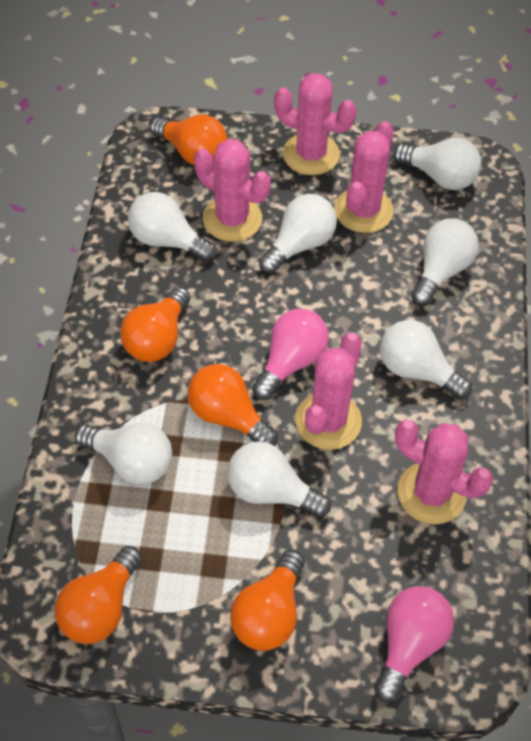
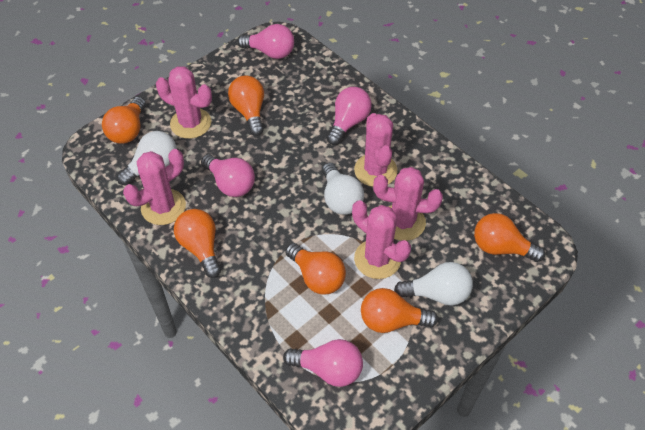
orange light bulb: 5 -> 6
pink light bulb: 2 -> 4
white light bulb: 7 -> 3

